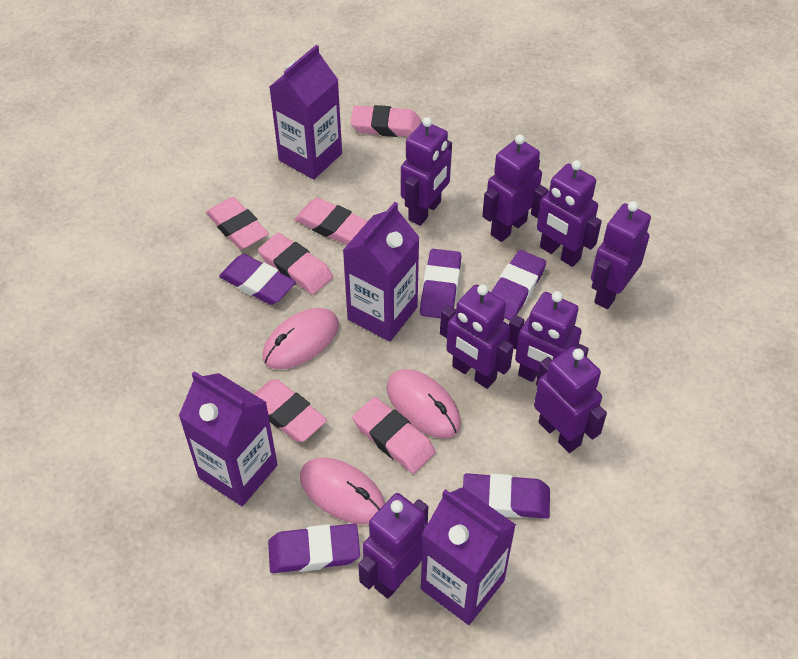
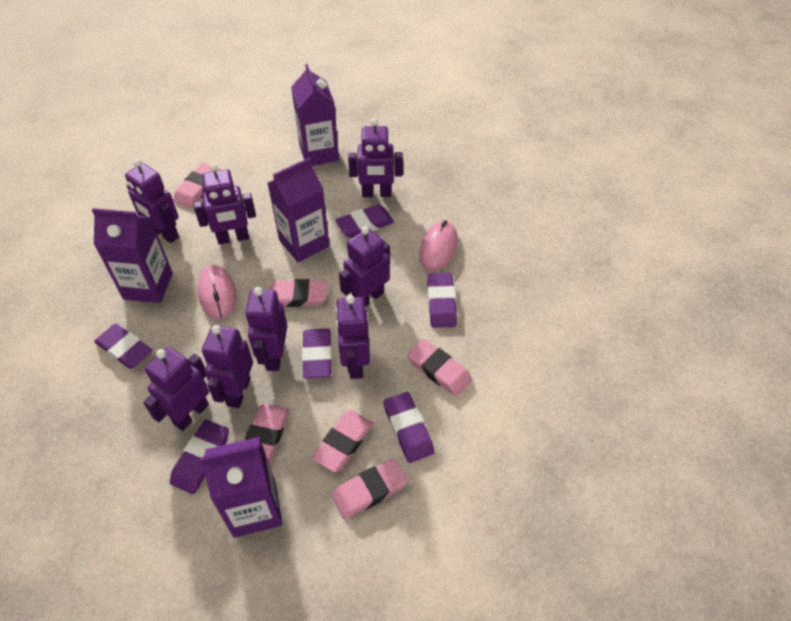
pink mouse: 3 -> 2
purple eraser: 5 -> 6

